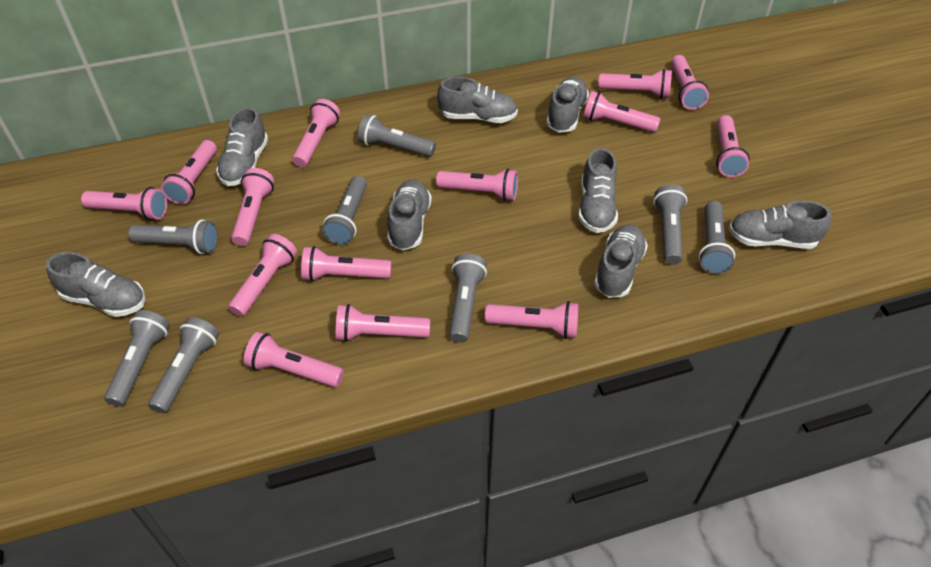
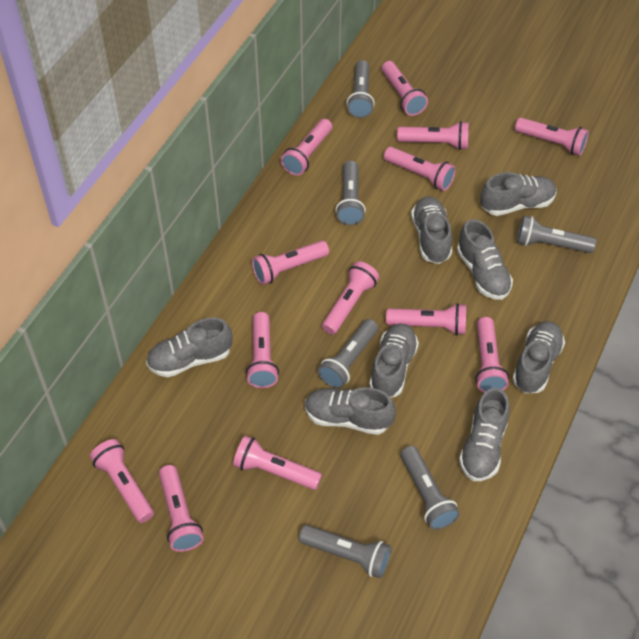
grey flashlight: 8 -> 6
pink flashlight: 14 -> 13

